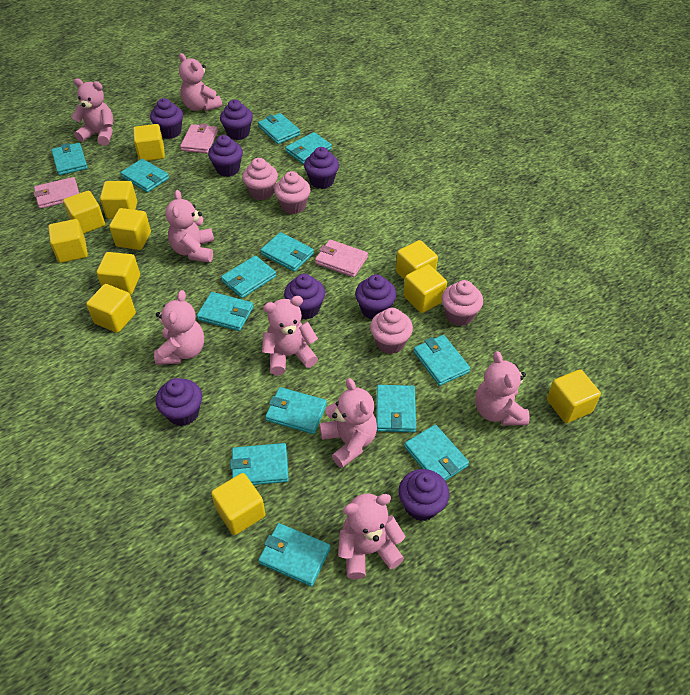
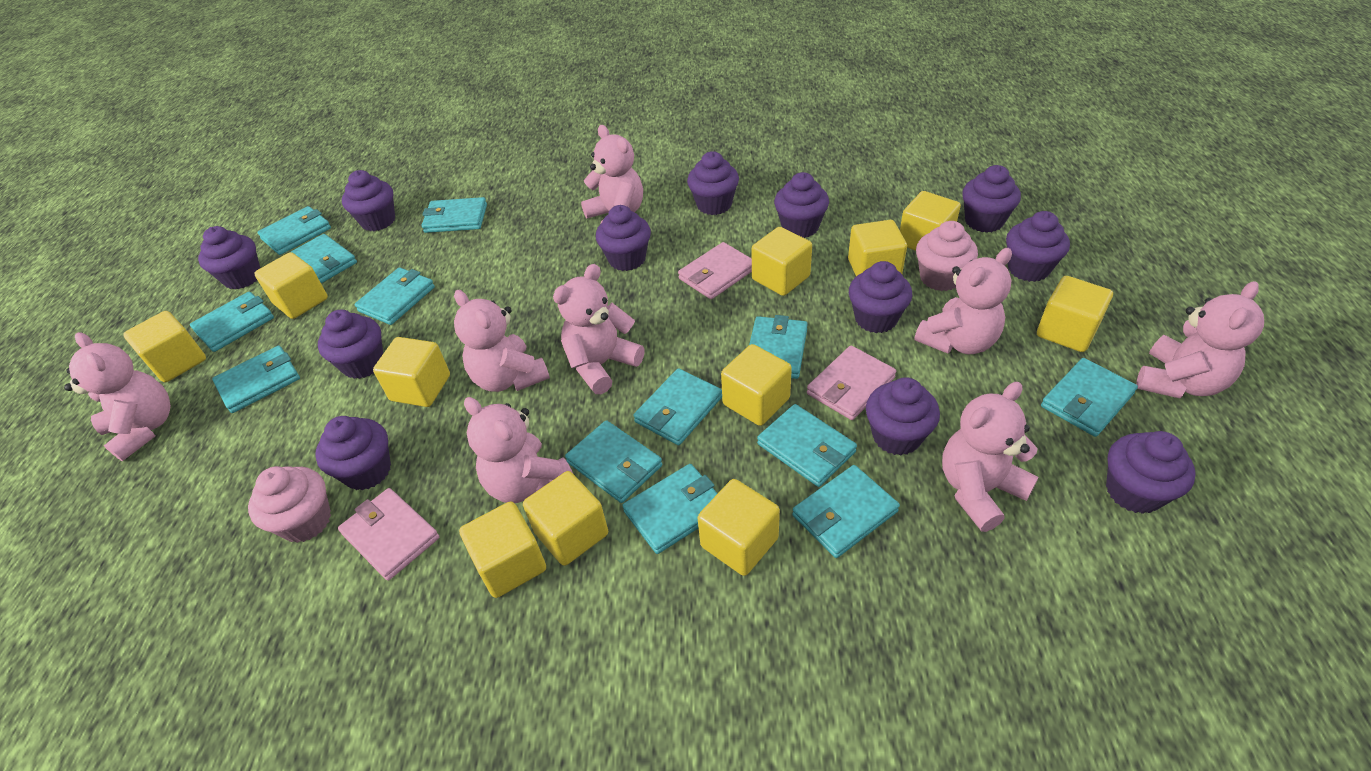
pink cupcake: 4 -> 2
purple cupcake: 8 -> 12

